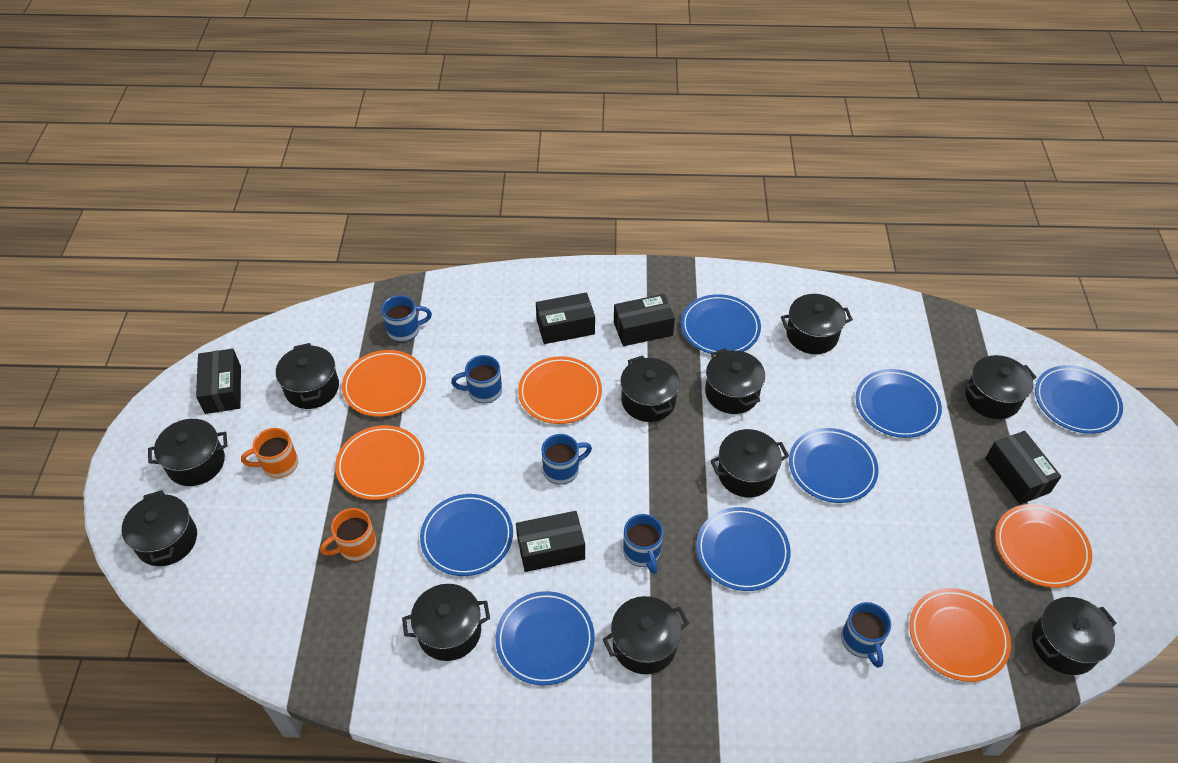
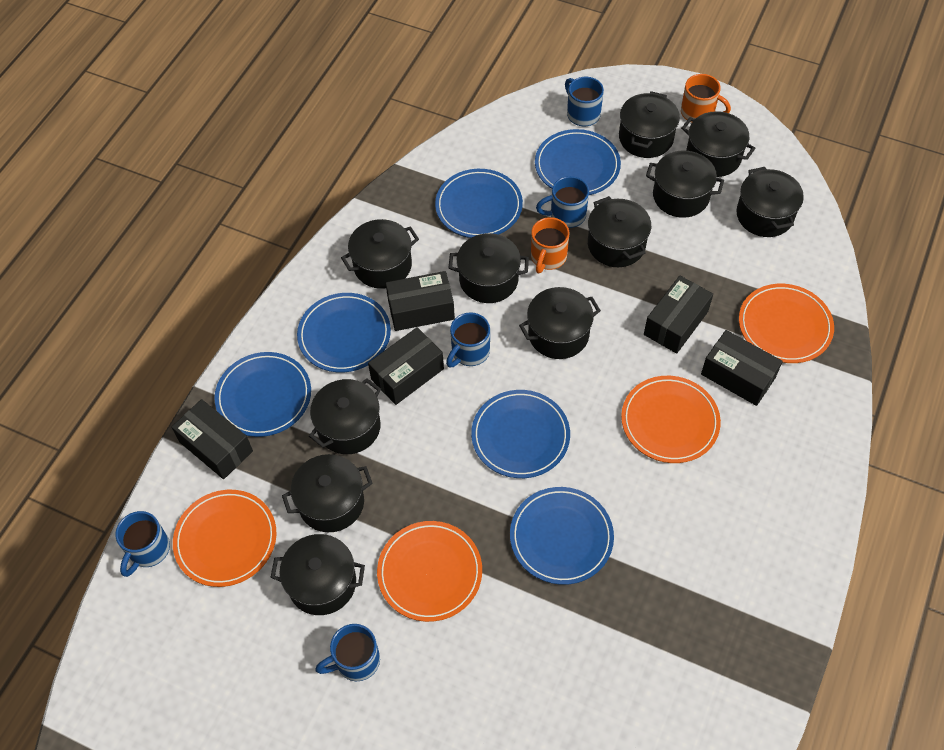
blue plate: 7 -> 6
orange plate: 5 -> 4

